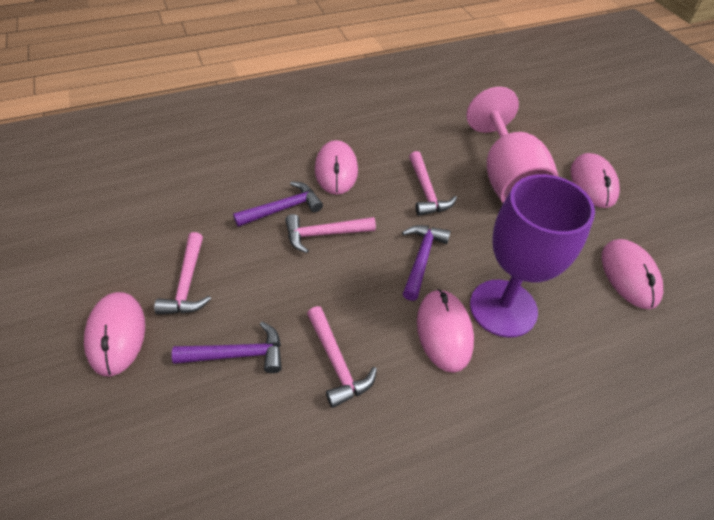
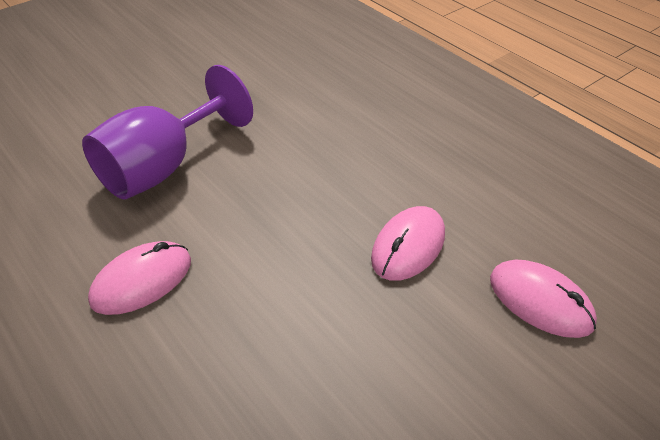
pink goblet: 1 -> 0
pink hammer: 4 -> 0
pink mouse: 5 -> 3
purple hammer: 3 -> 0

